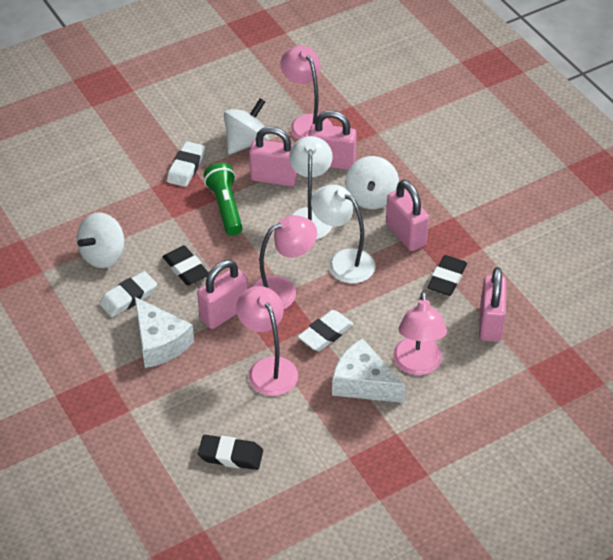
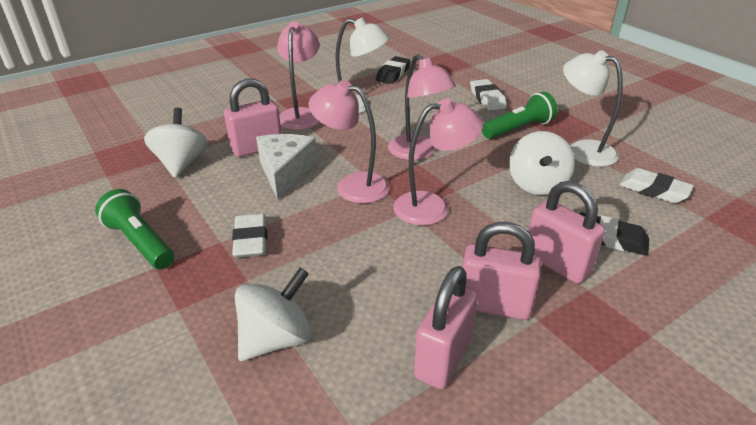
black eraser: 3 -> 2
green flashlight: 1 -> 2
pink padlock: 5 -> 4
white cheese: 2 -> 1

